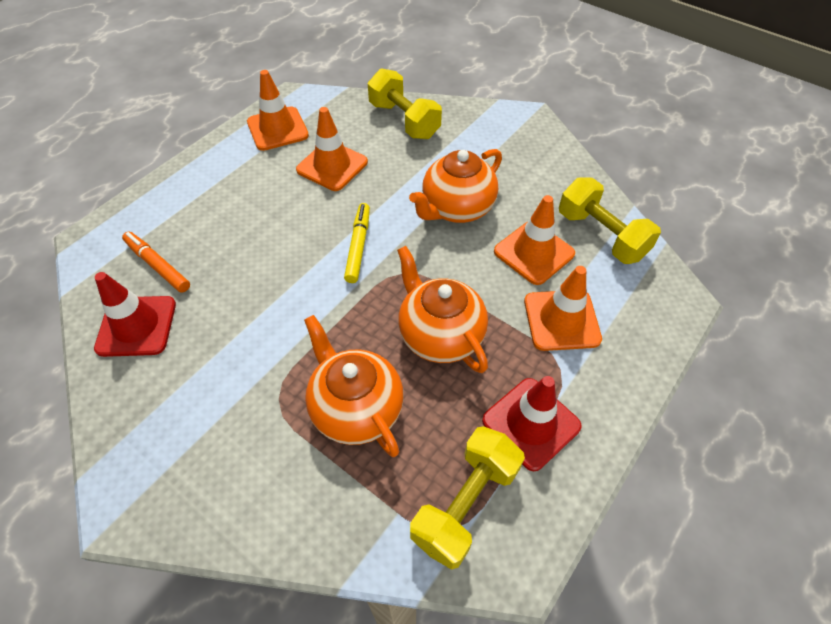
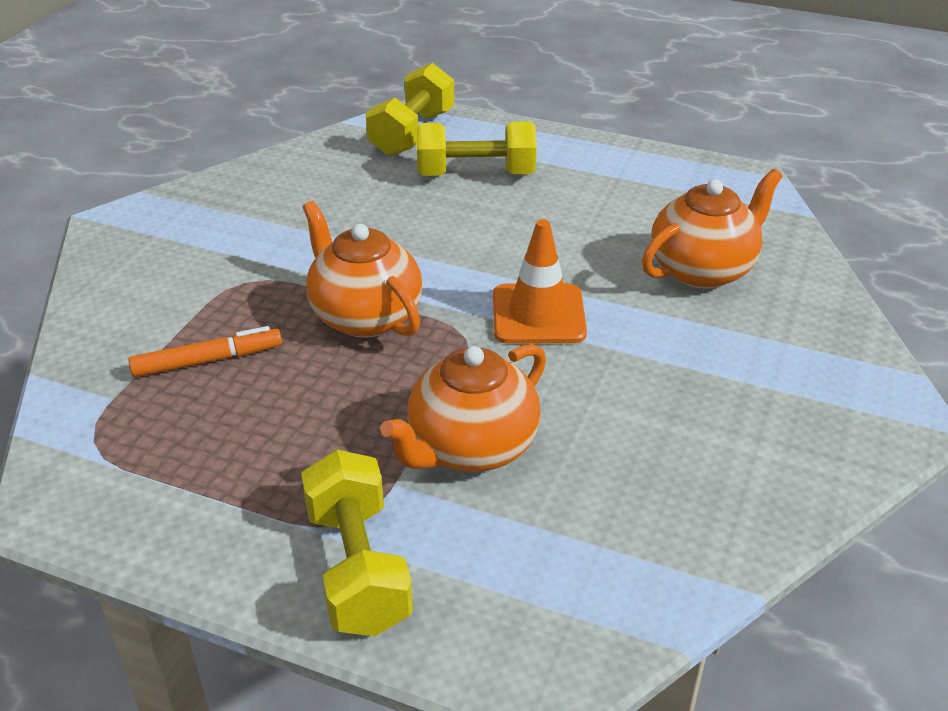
orange traffic cone: 4 -> 1
red traffic cone: 2 -> 0
yellow marker: 1 -> 0

